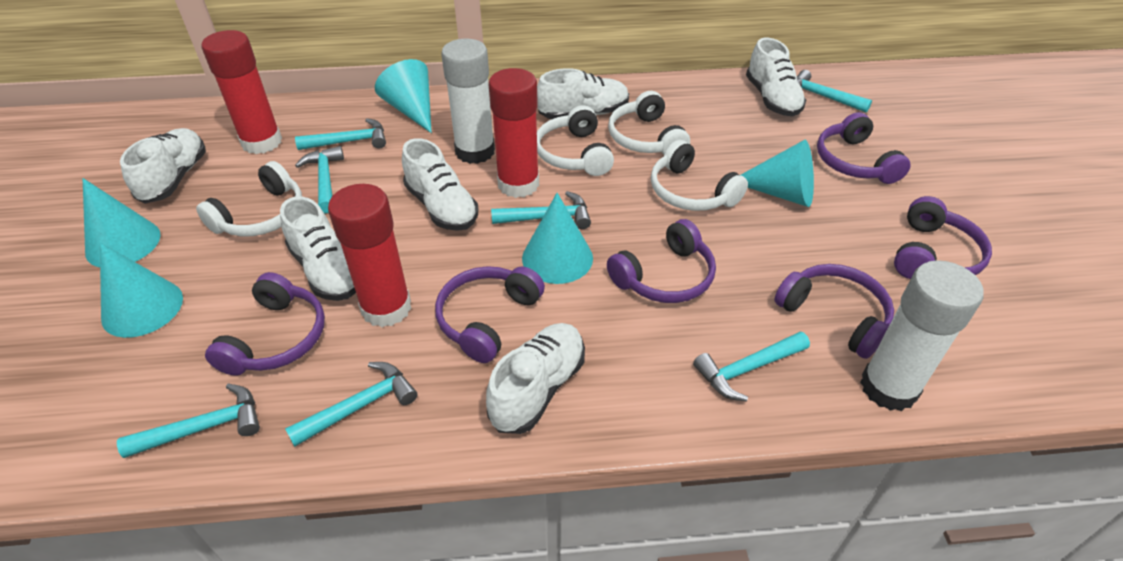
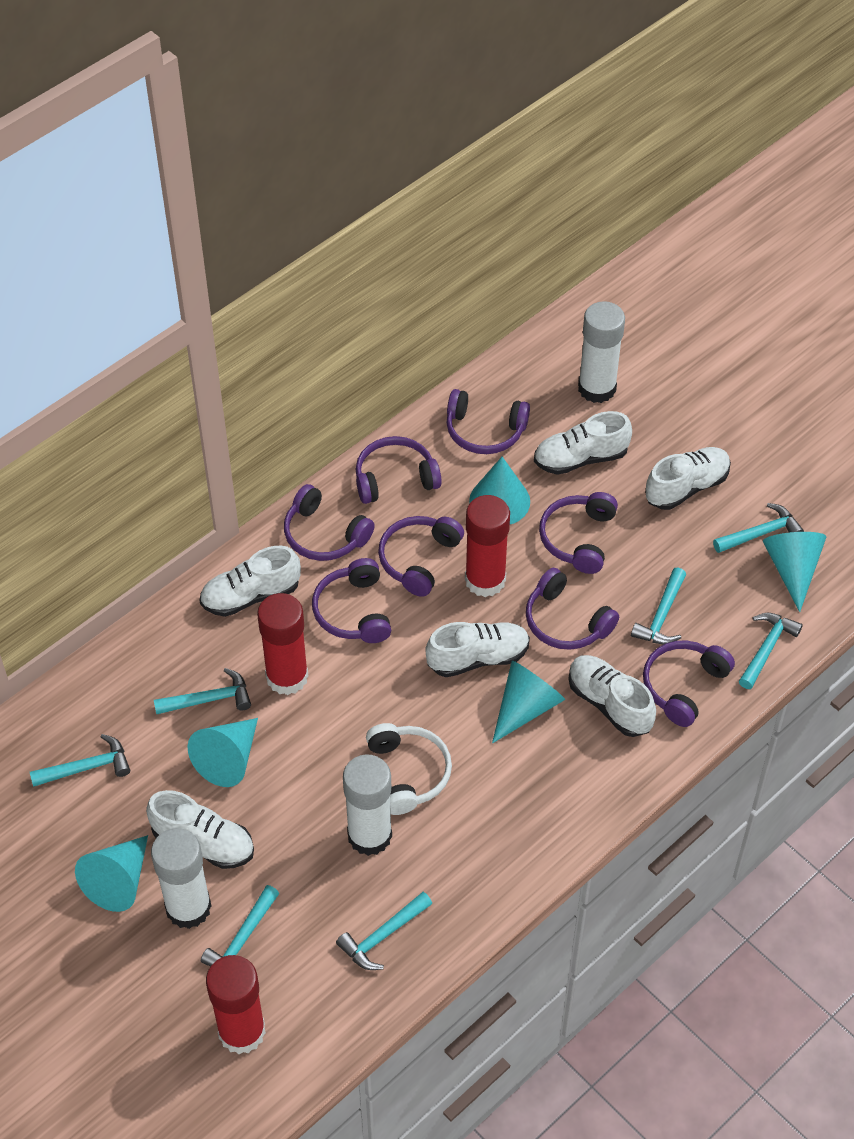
purple headphones: 6 -> 8
white glue stick: 2 -> 3
white headphones: 4 -> 1

